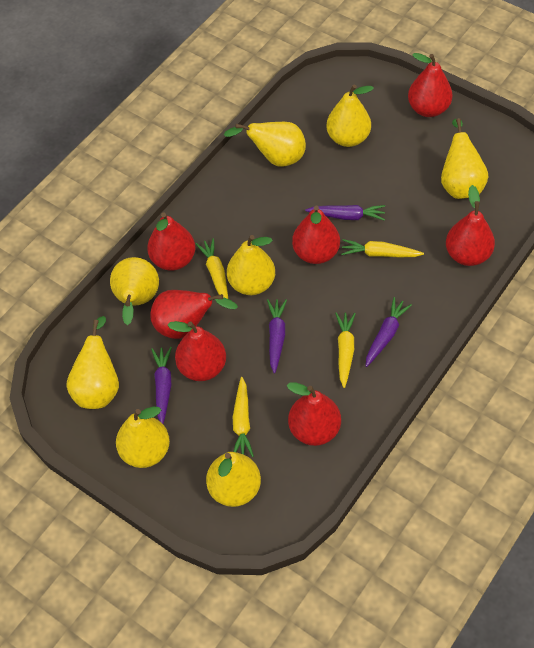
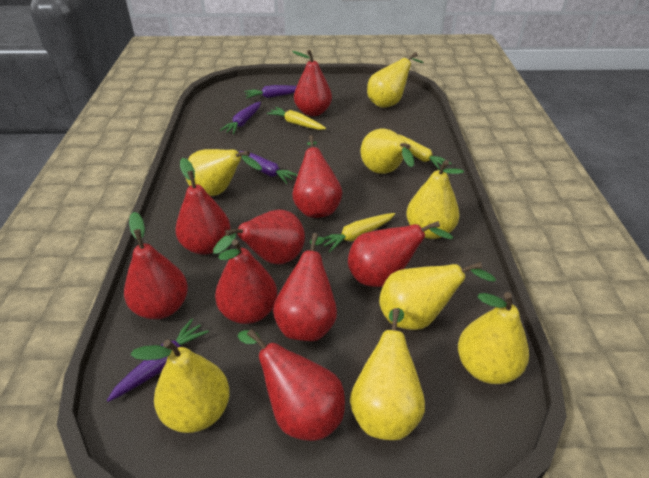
red pear: 7 -> 9
yellow carrot: 4 -> 3

